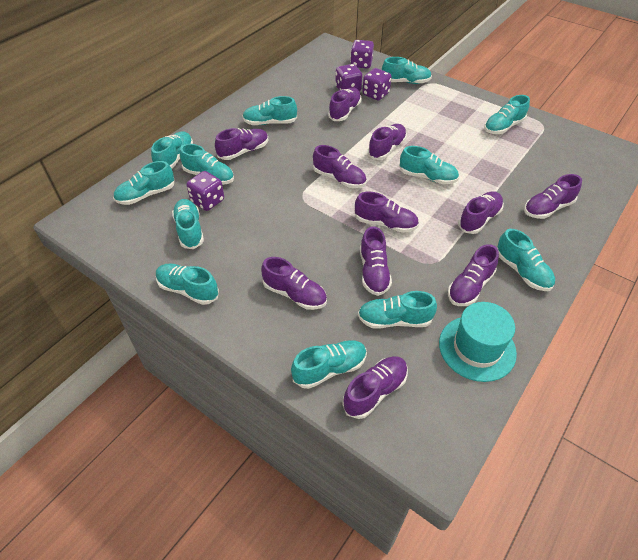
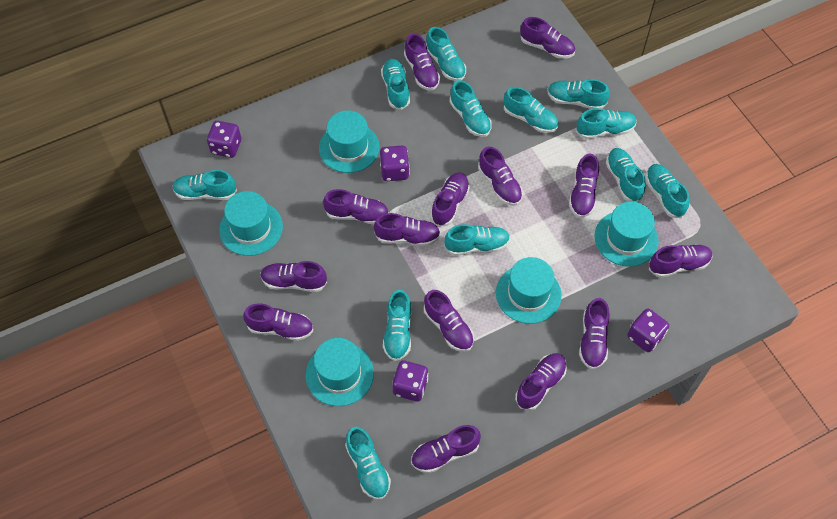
purple shoe: 11 -> 14
turquoise hat: 1 -> 5

